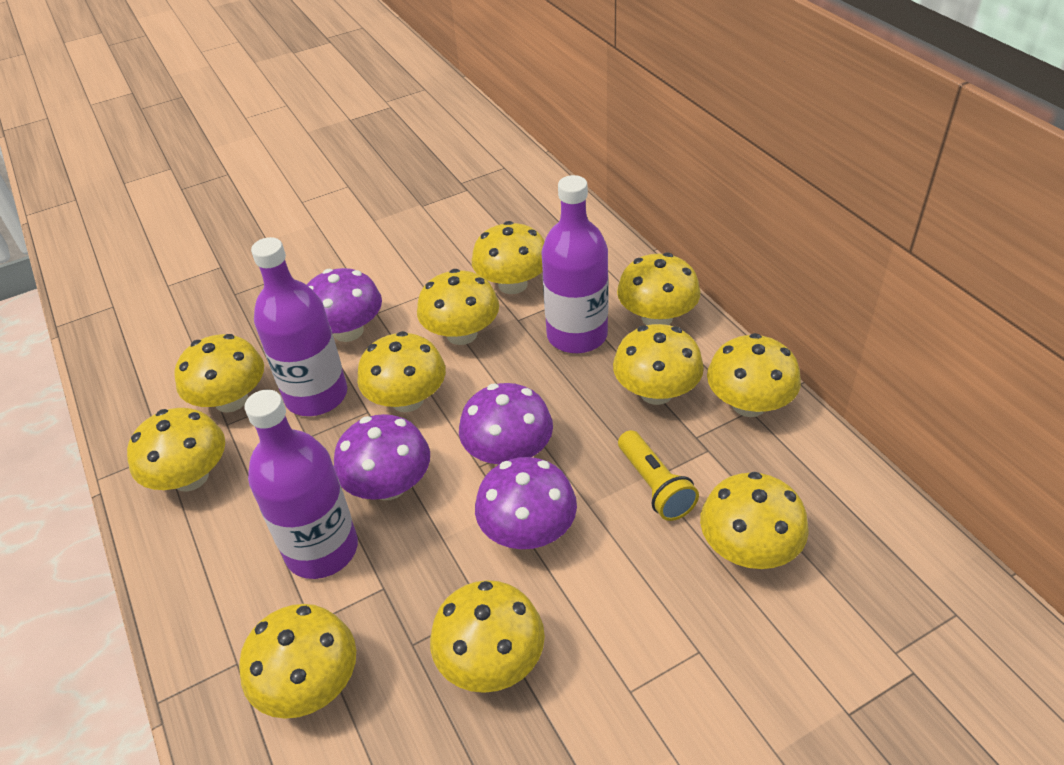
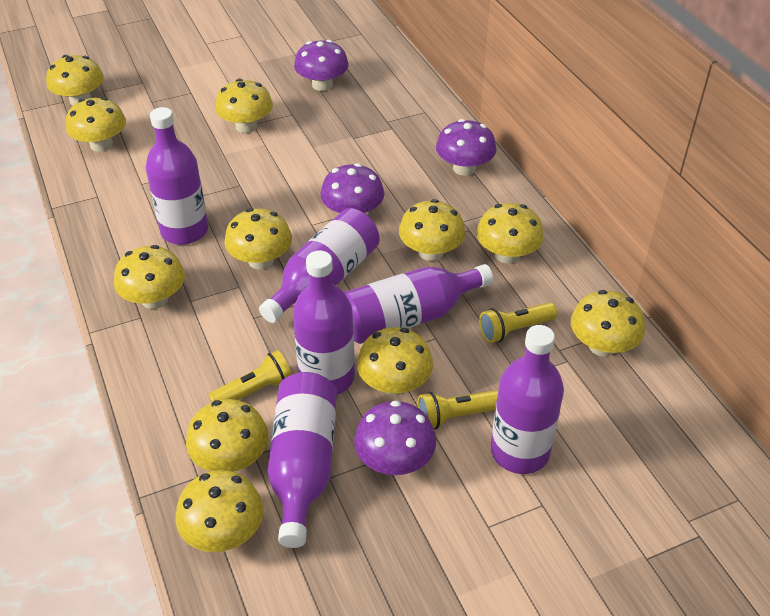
purple bottle: 3 -> 6
yellow flashlight: 1 -> 3

